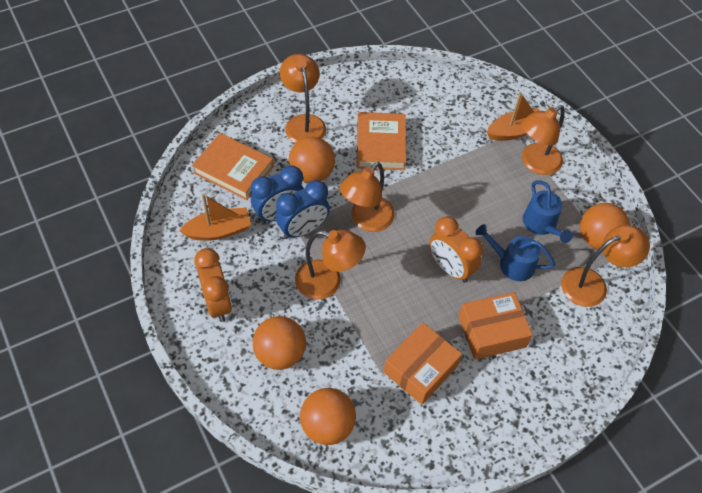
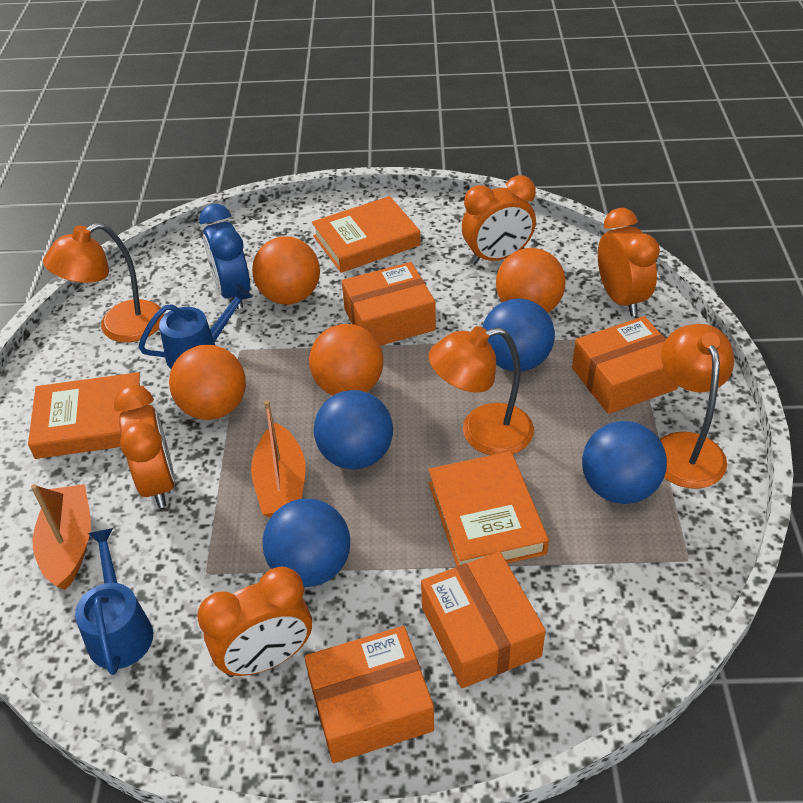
blue ball: 0 -> 4
blue clock: 2 -> 1
orange book: 2 -> 3
orange box: 2 -> 4
orange clock: 2 -> 4
orange lamp: 5 -> 3

